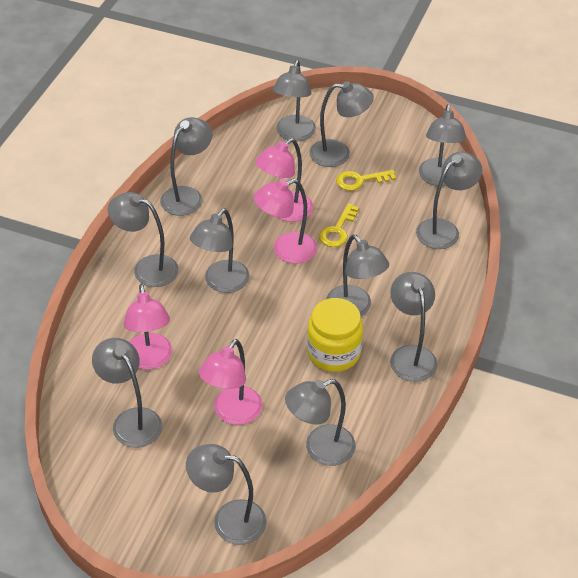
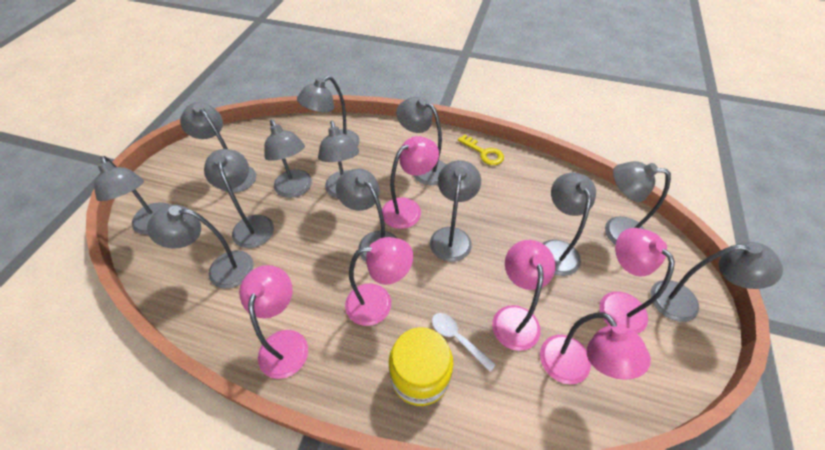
grey lamp: 12 -> 13
pink lamp: 4 -> 6
white spoon: 0 -> 1
yellow key: 2 -> 1

